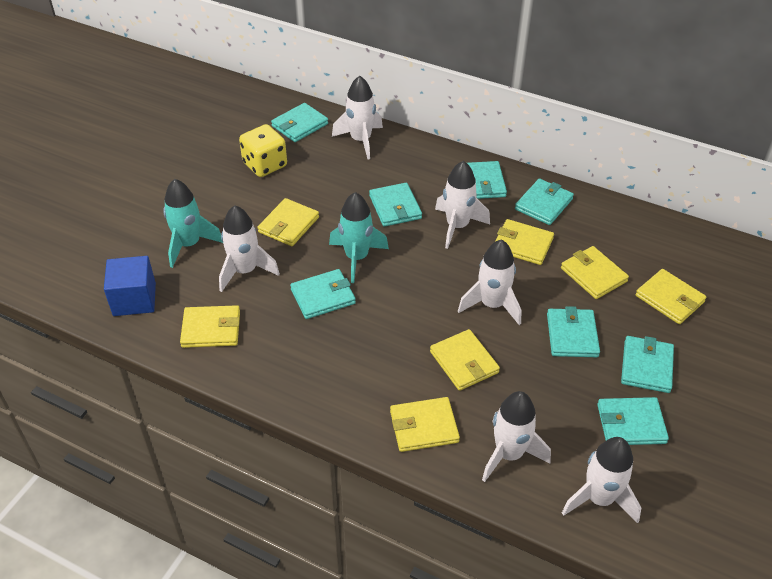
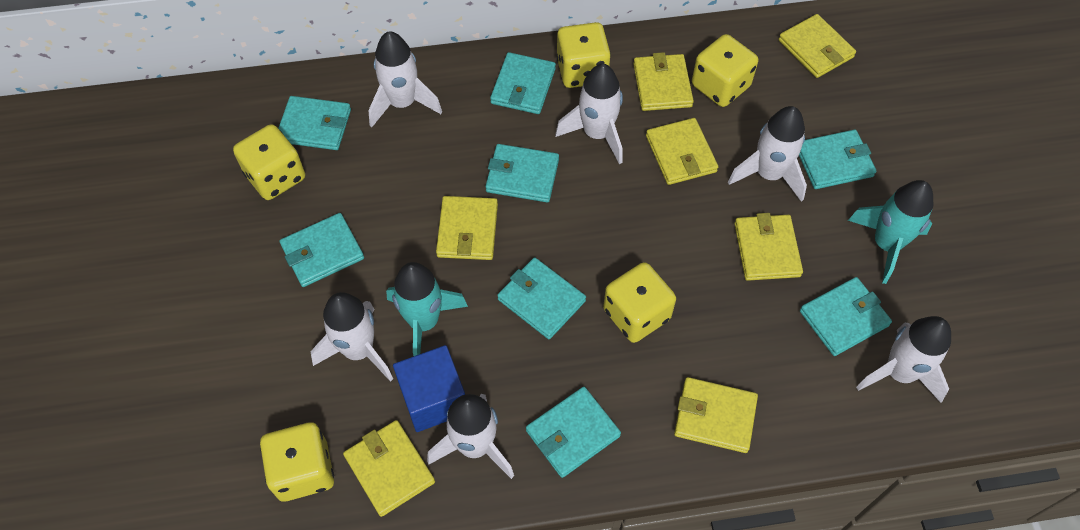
yellow dice: 1 -> 5

